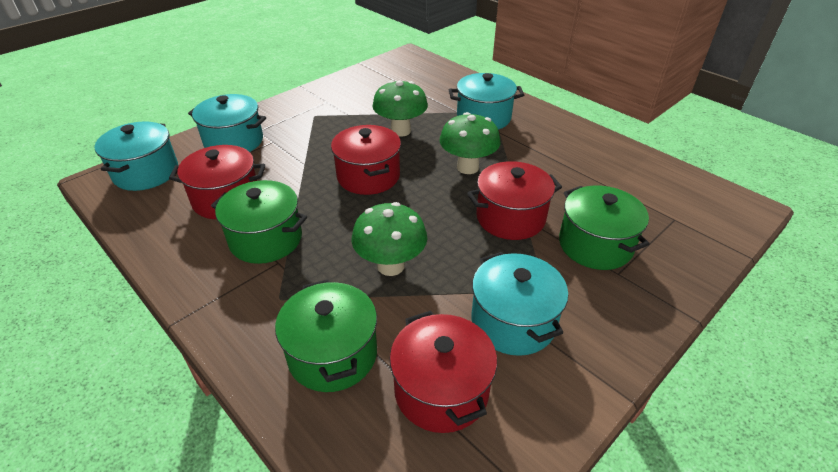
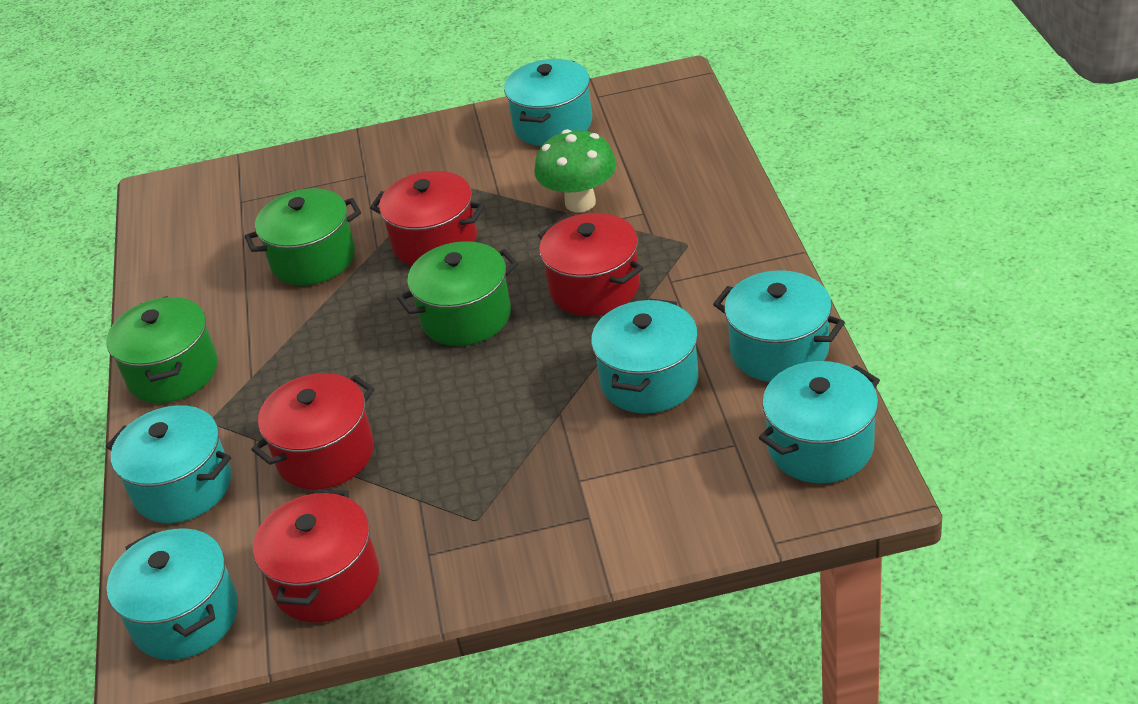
green mushroom: 3 -> 1
turquoise pot: 4 -> 6

